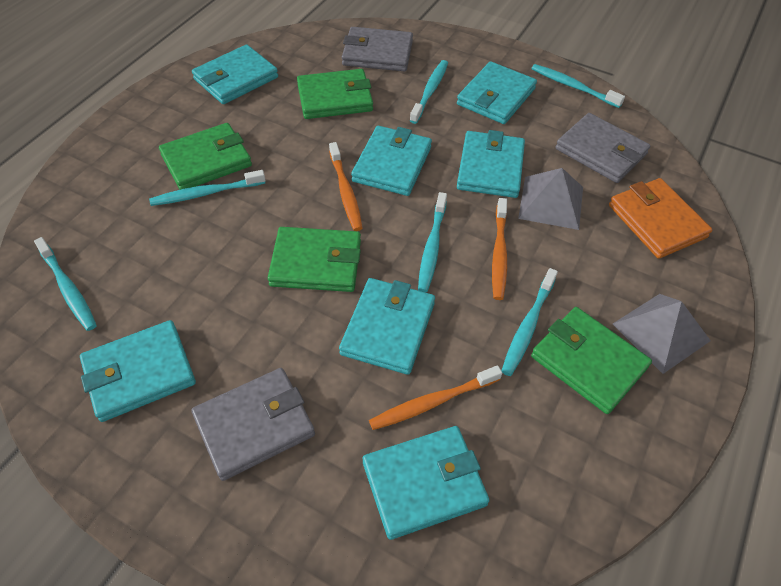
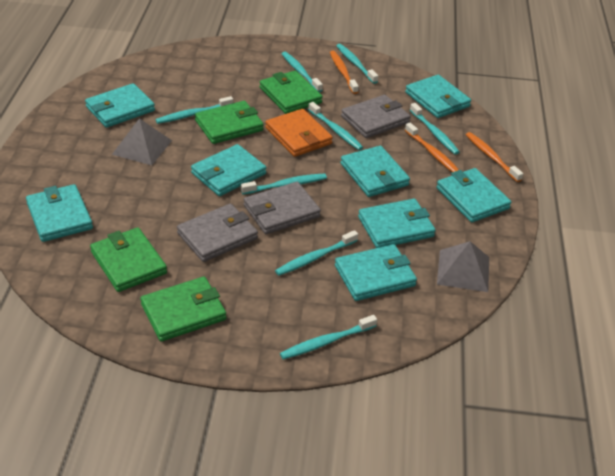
turquoise toothbrush: 6 -> 8
turquoise wallet: 7 -> 8

